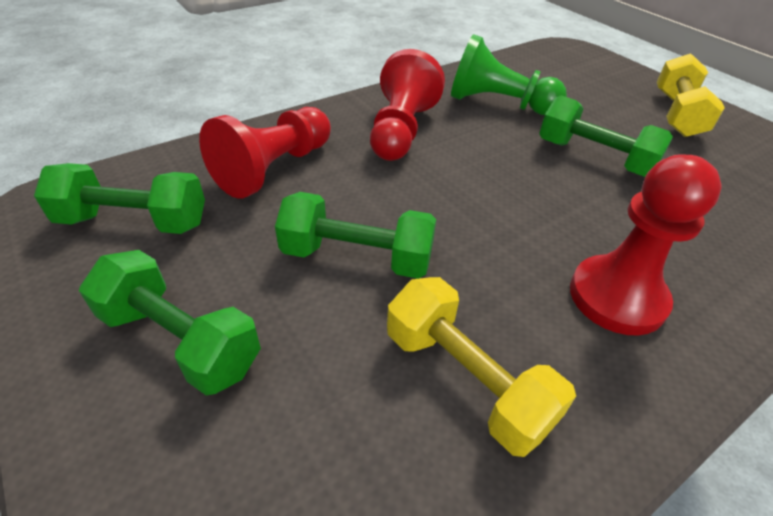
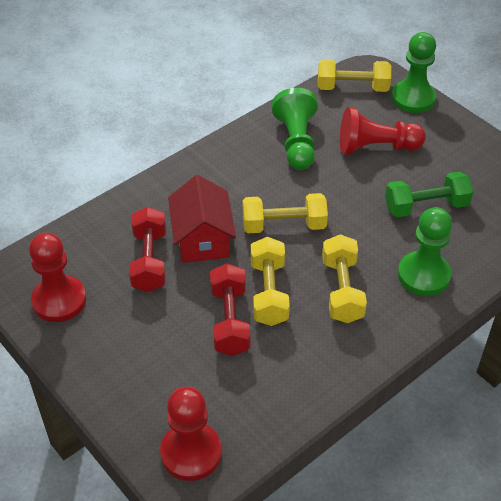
green dumbbell: 4 -> 1
green pawn: 1 -> 3
red dumbbell: 0 -> 2
red house: 0 -> 1
yellow dumbbell: 2 -> 4

